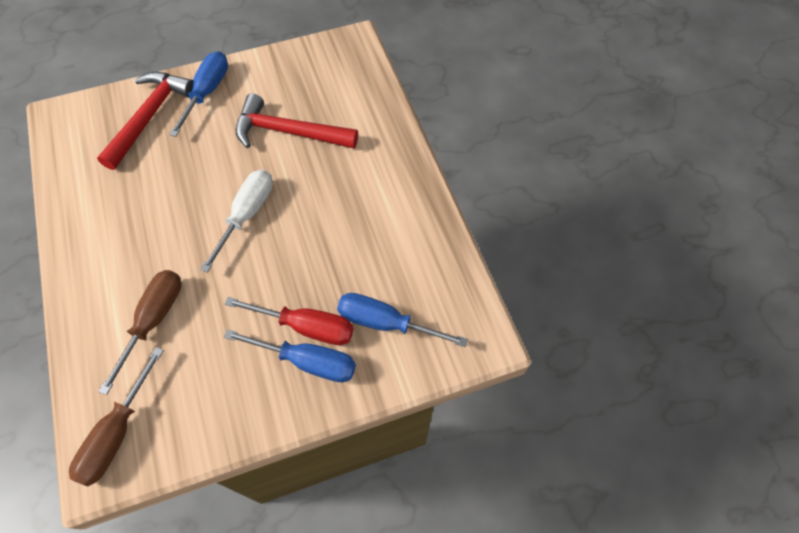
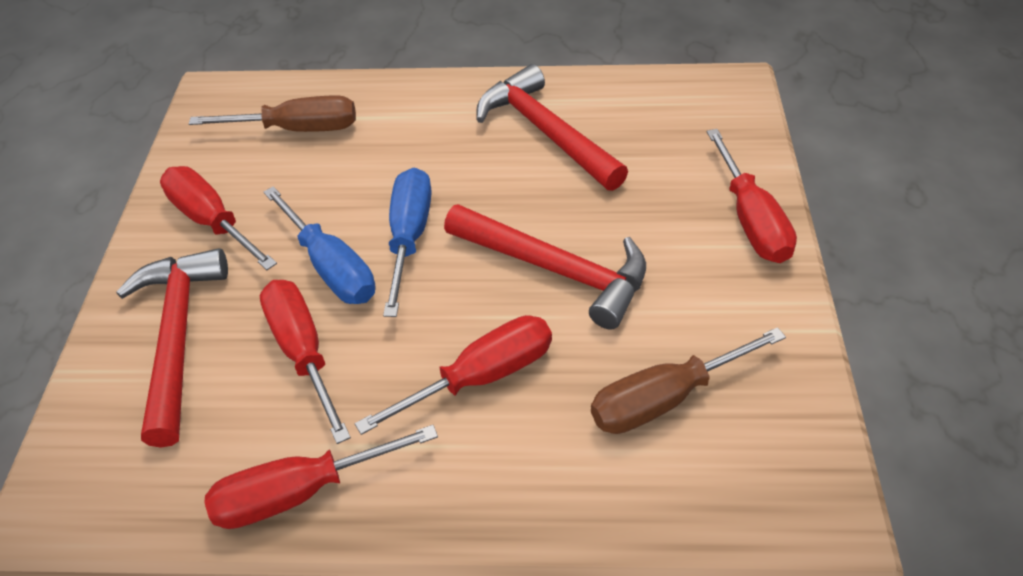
blue screwdriver: 3 -> 2
red hammer: 2 -> 3
red screwdriver: 1 -> 5
white screwdriver: 1 -> 0

